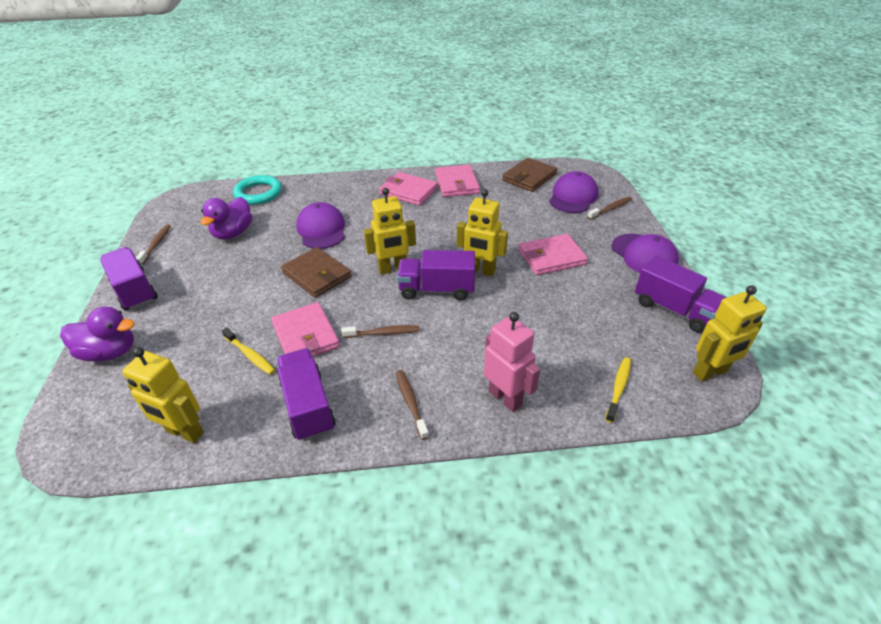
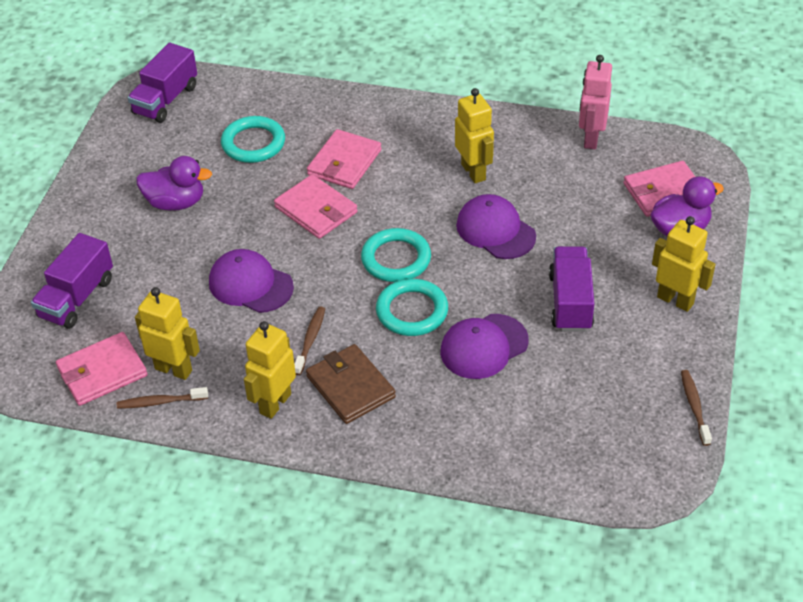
brown toothbrush: 4 -> 3
brown wallet: 2 -> 1
purple truck: 4 -> 3
turquoise ring: 1 -> 3
yellow toothbrush: 2 -> 0

